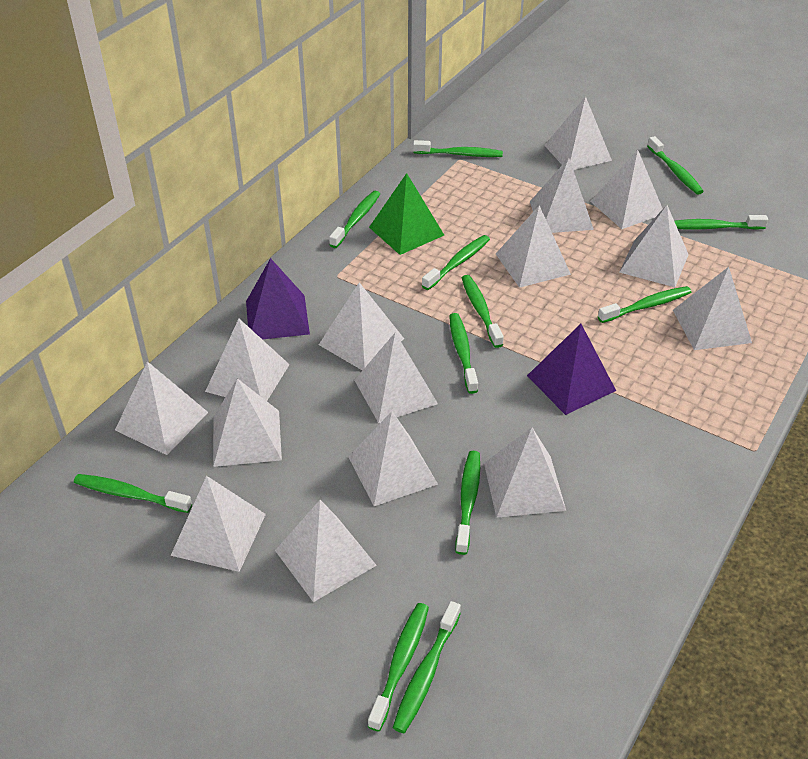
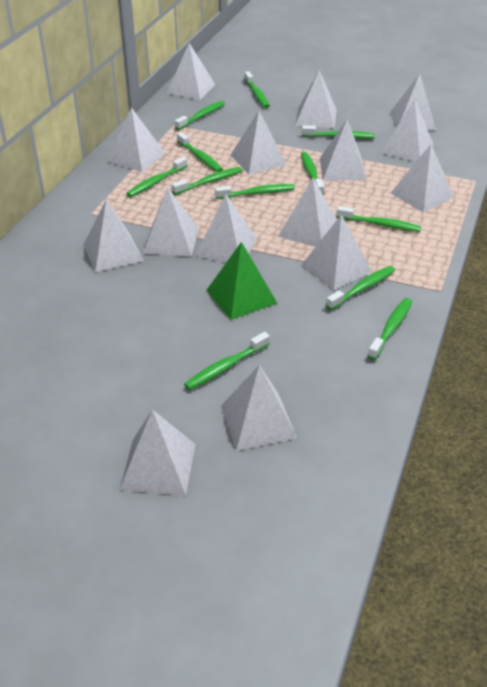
purple pyramid: 2 -> 0

